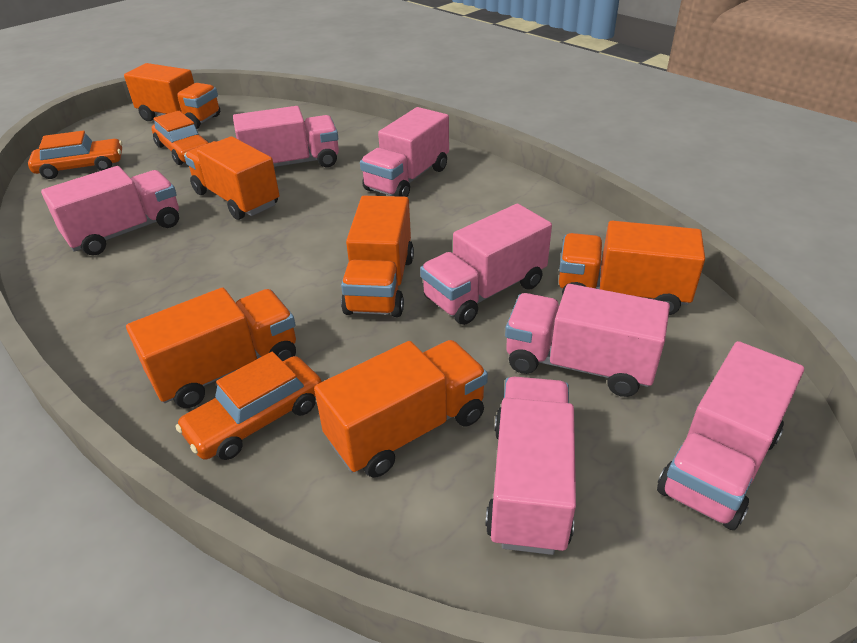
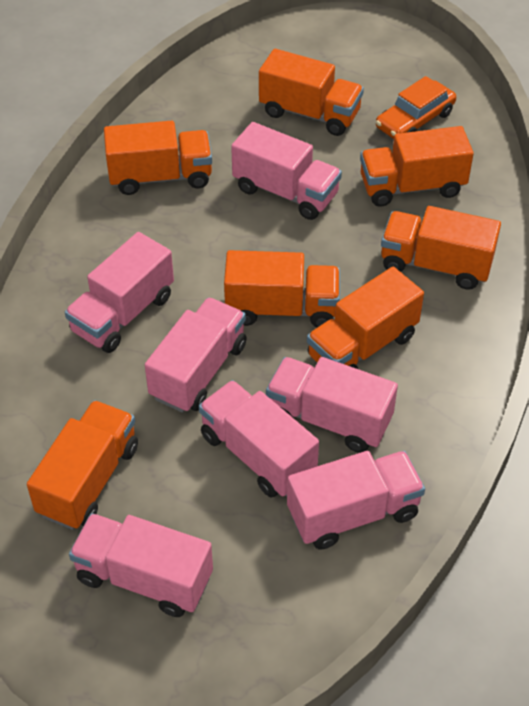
orange car: 3 -> 1
orange truck: 6 -> 7

